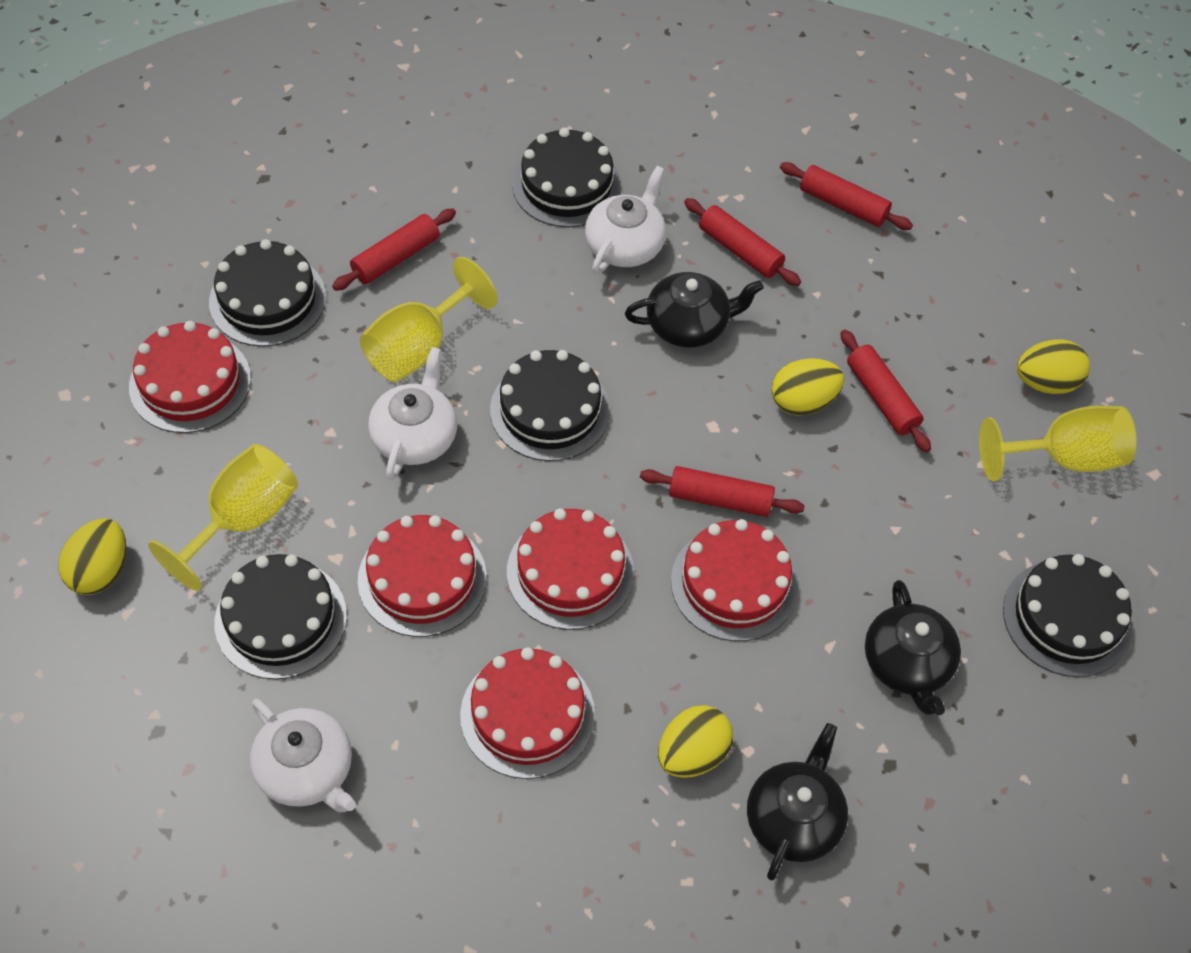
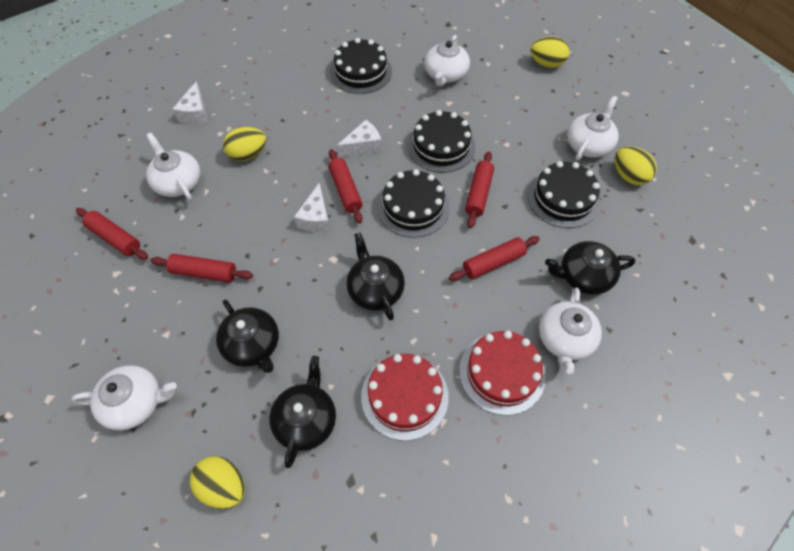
black cake: 5 -> 4
black teapot: 3 -> 4
red cake: 5 -> 2
white cheese: 0 -> 3
white teapot: 3 -> 5
yellow goblet: 3 -> 0

